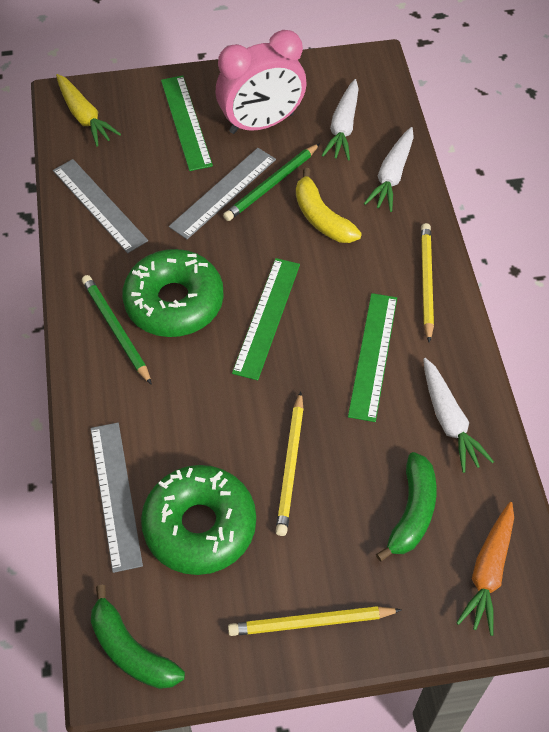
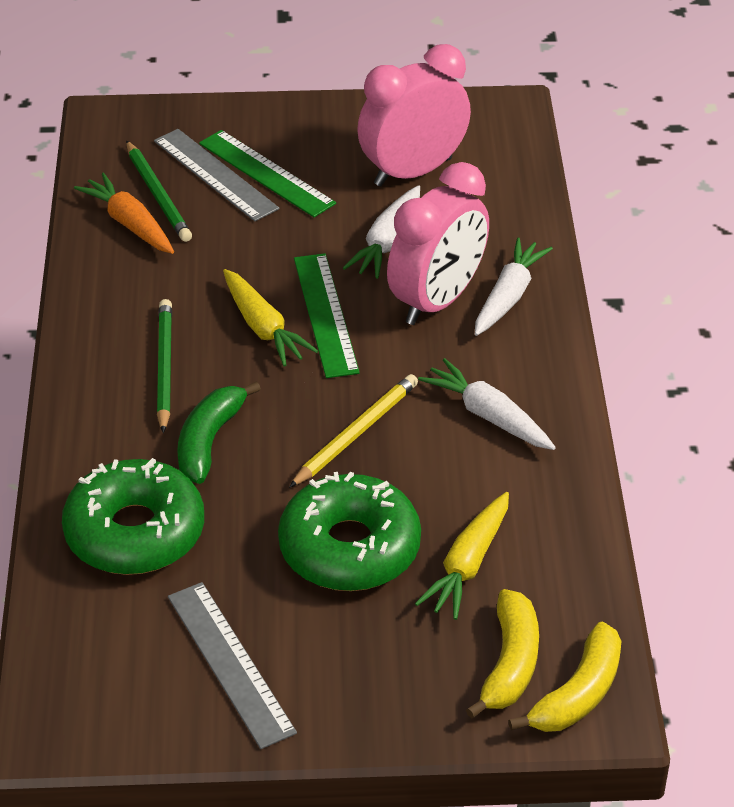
green banana: 2 -> 1
green ruler: 3 -> 2
grey ruler: 3 -> 2
pink clock: 1 -> 2
yellow banana: 1 -> 2
yellow carrot: 1 -> 2
yellow pencil: 3 -> 1

